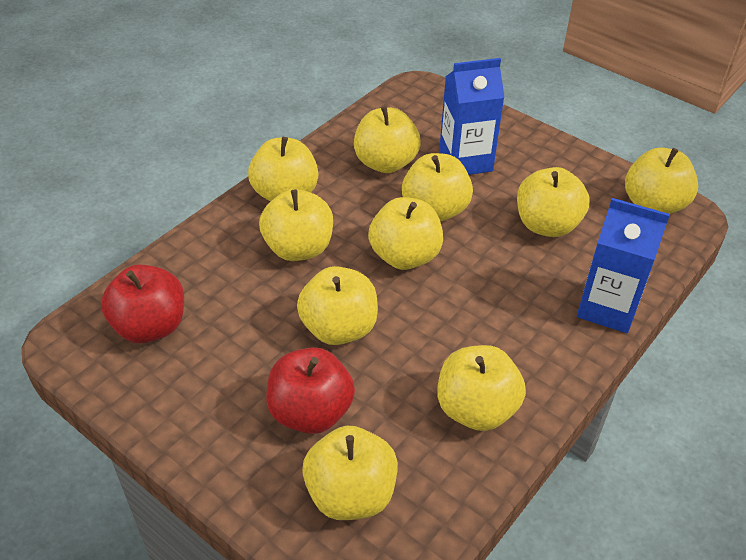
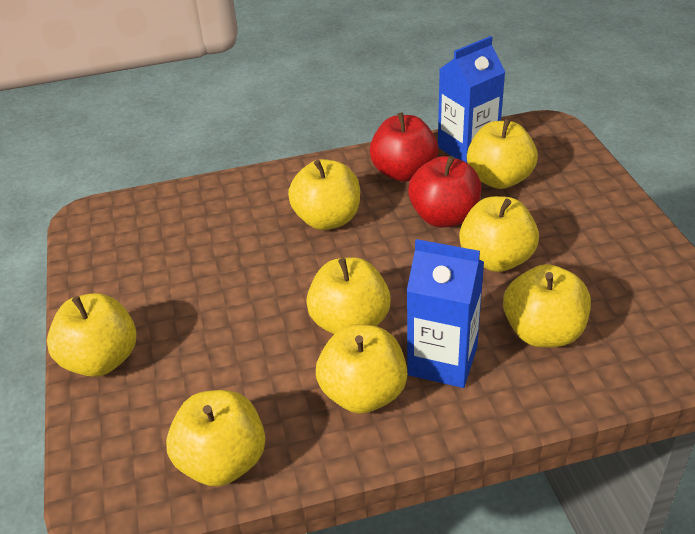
yellow apple: 10 -> 8

